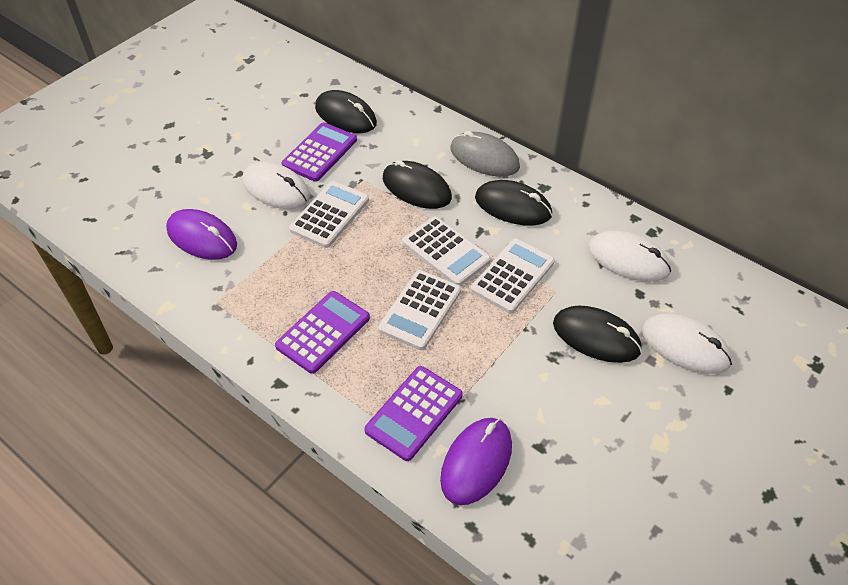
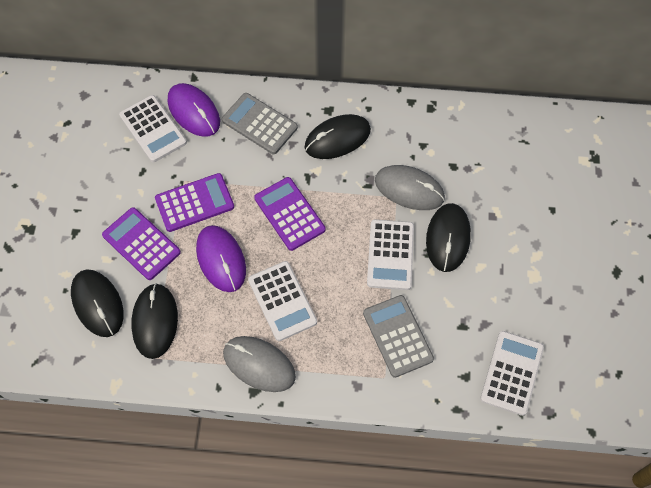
grey calculator: 0 -> 2
grey mouse: 1 -> 2
white mouse: 3 -> 0

